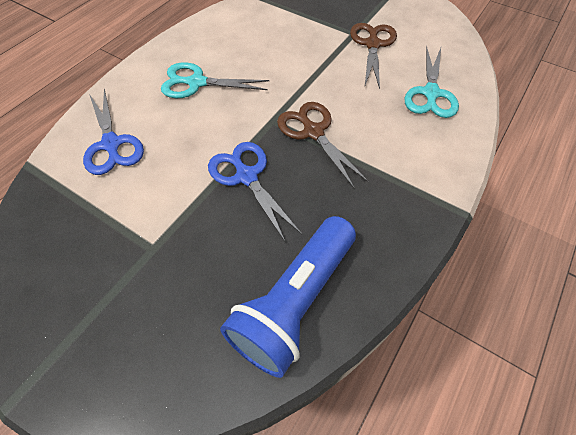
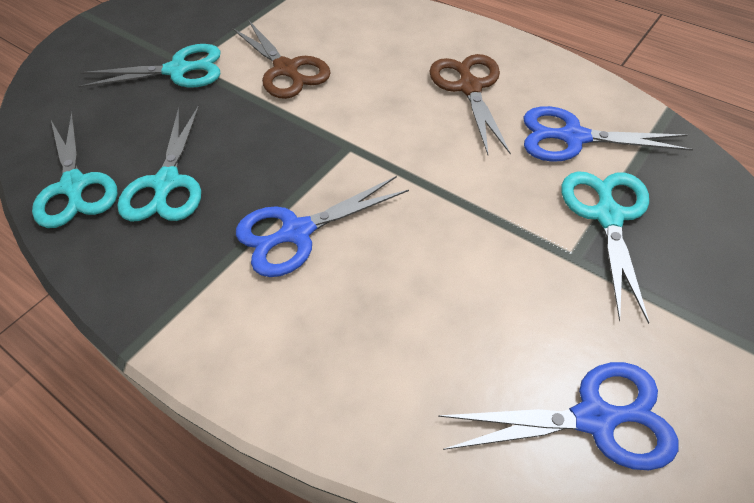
blue flashlight: 1 -> 0
blue scissors: 2 -> 3
turquoise scissors: 2 -> 4

